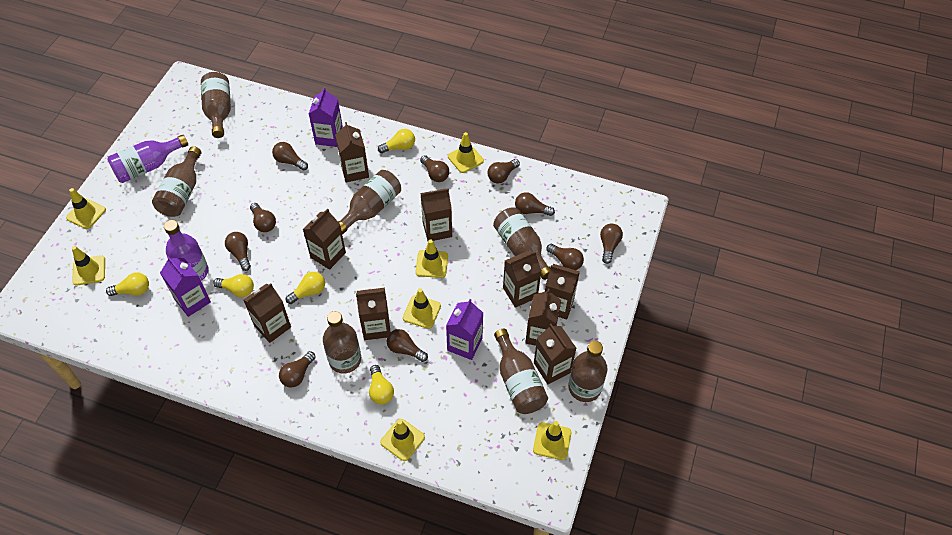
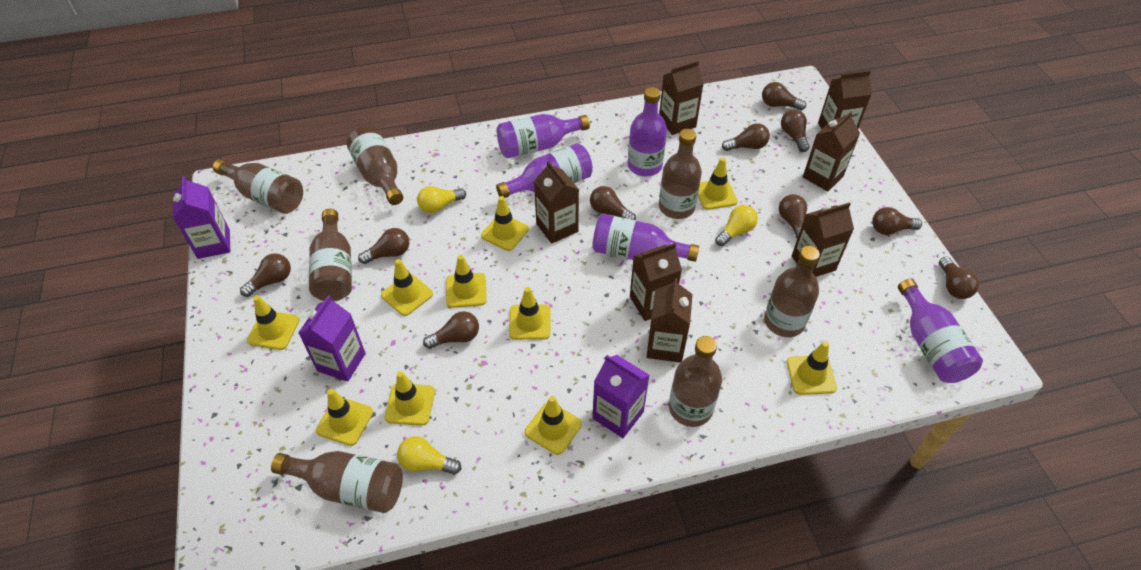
brown carton: 9 -> 7
purple bottle: 2 -> 5
yellow light bulb: 5 -> 3
yellow traffic cone: 7 -> 10

